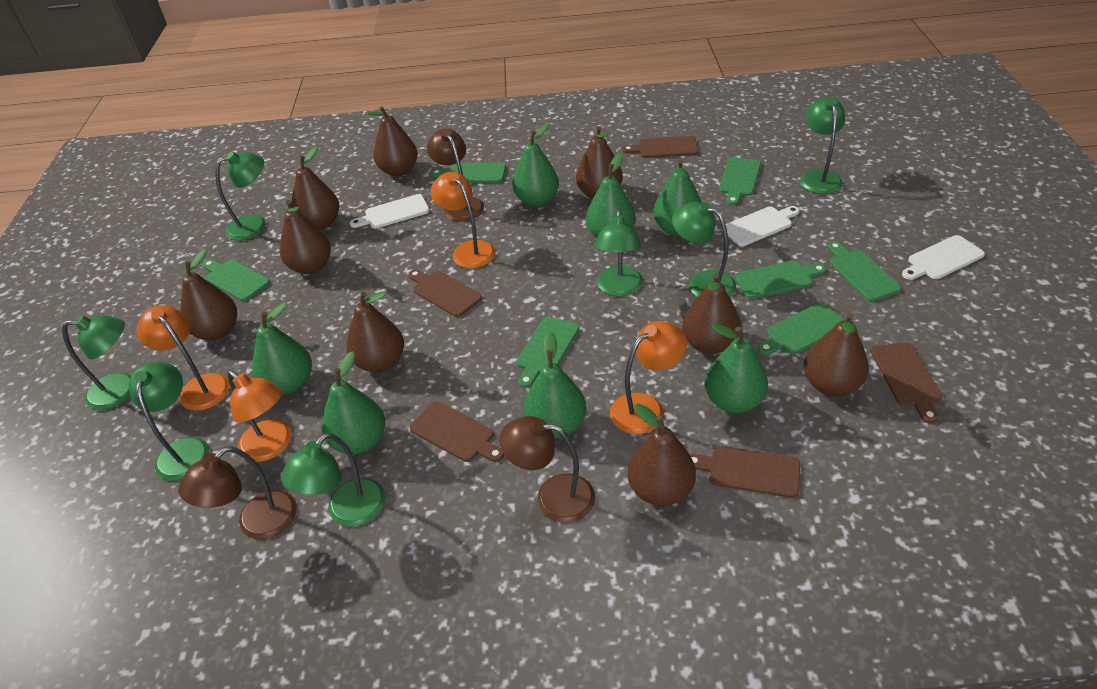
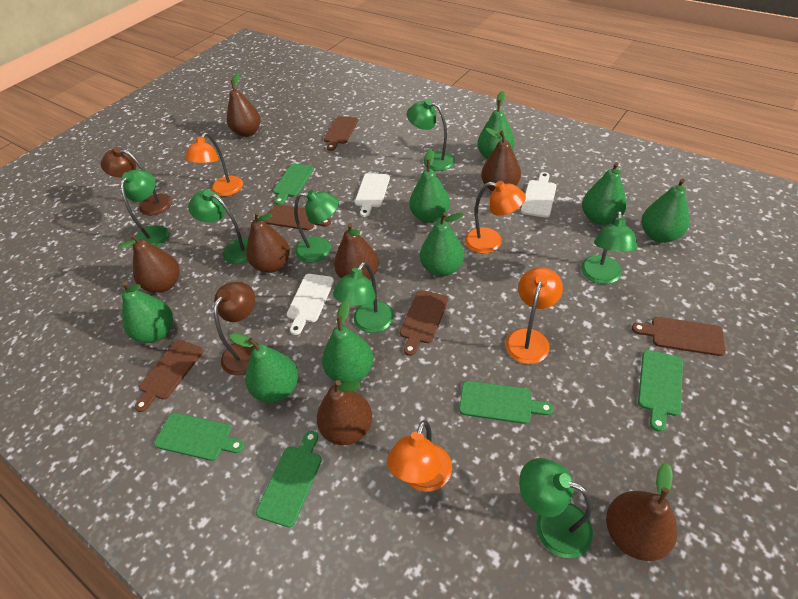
brown lamp: 3 -> 2
brown pear: 9 -> 7
green cutting board: 7 -> 5
green pear: 7 -> 8

